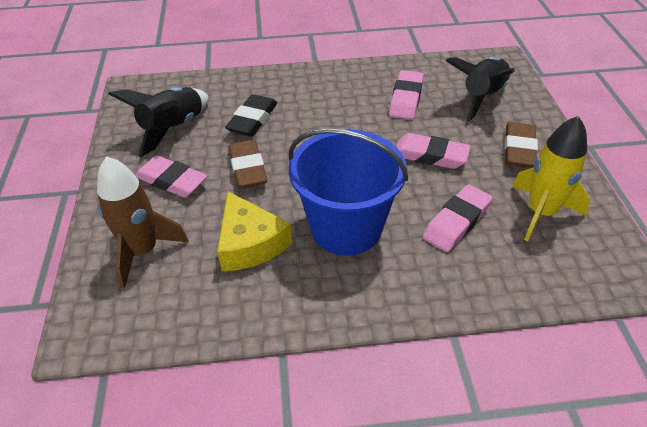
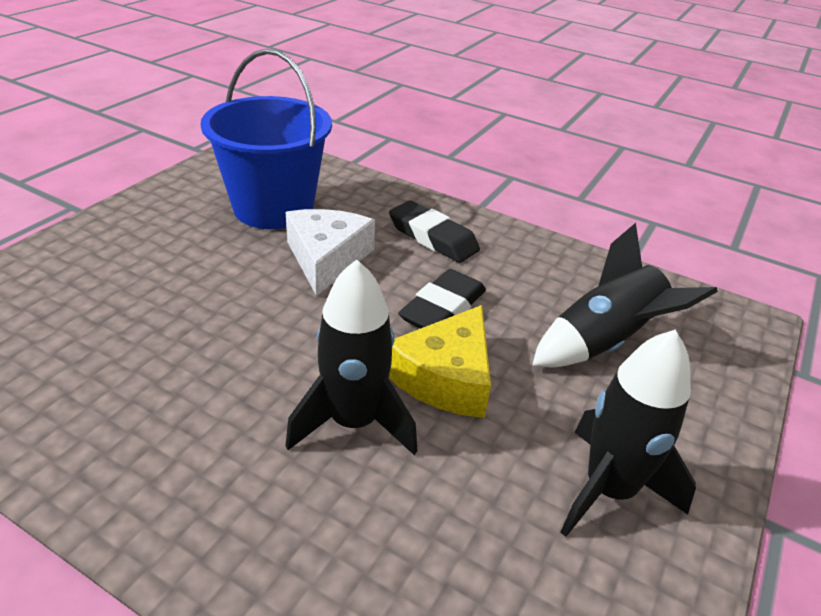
black eraser: 1 -> 2
black rocket: 2 -> 3
brown eraser: 2 -> 0
brown rocket: 1 -> 0
pink eraser: 4 -> 0
white cheese: 0 -> 1
yellow rocket: 1 -> 0

